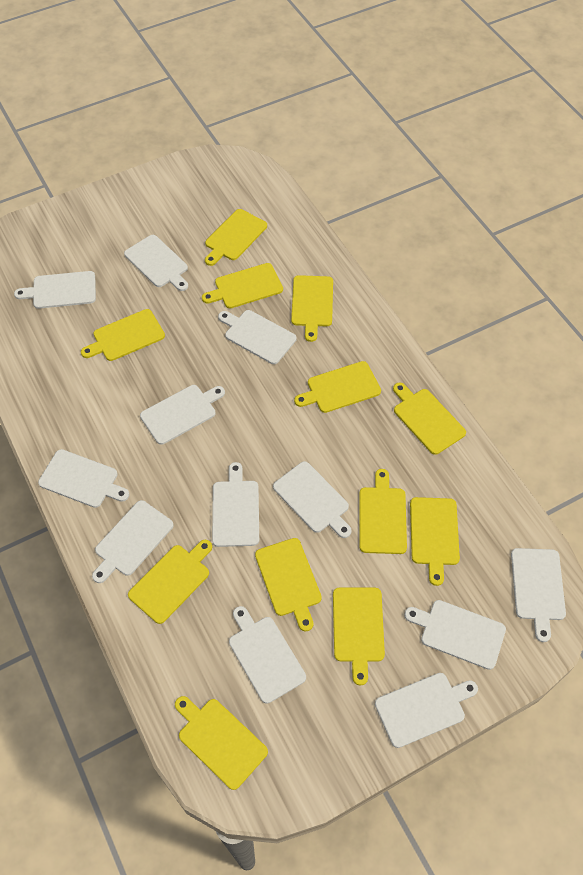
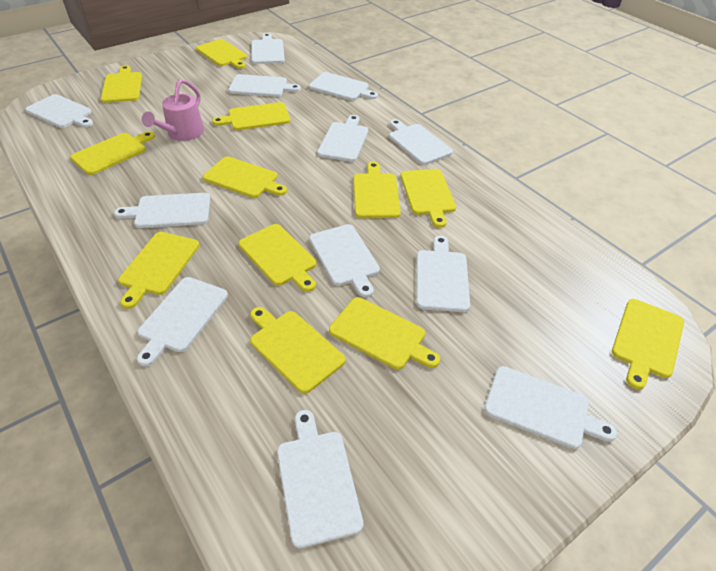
pink watering can: 0 -> 1

